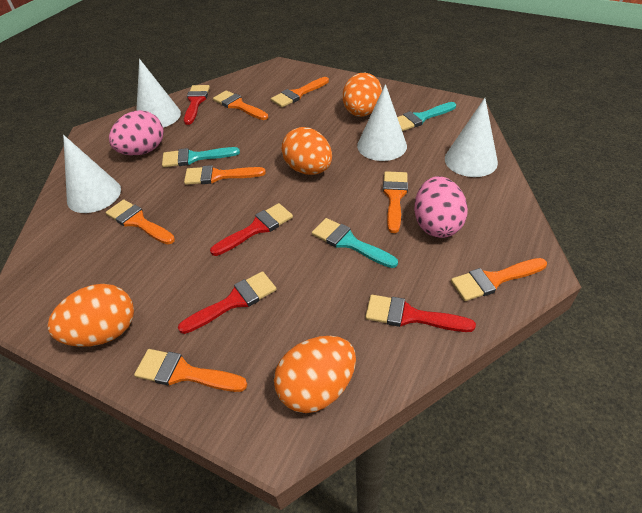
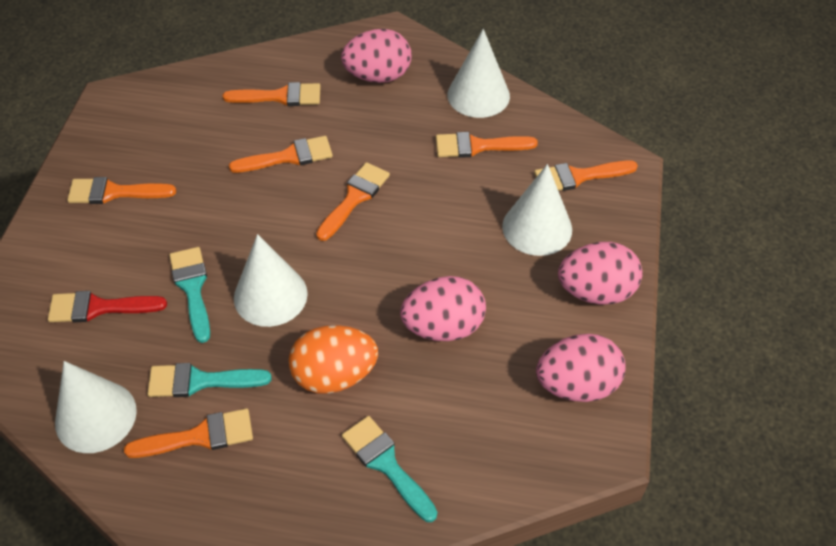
orange egg: 4 -> 1
pink egg: 2 -> 4
red brush: 4 -> 1

